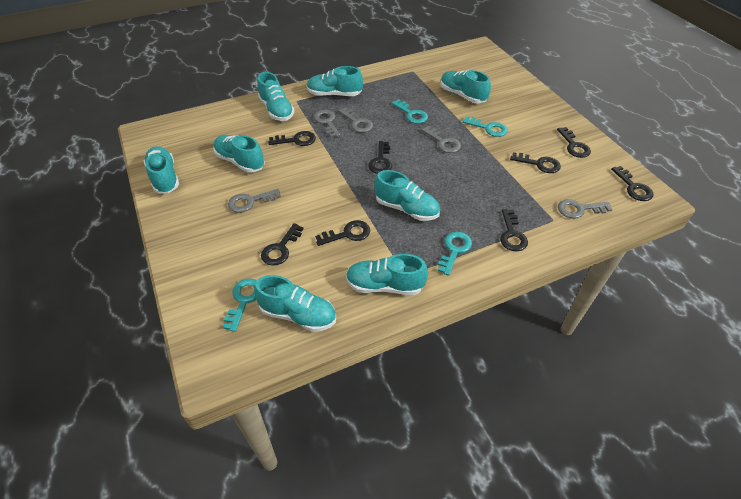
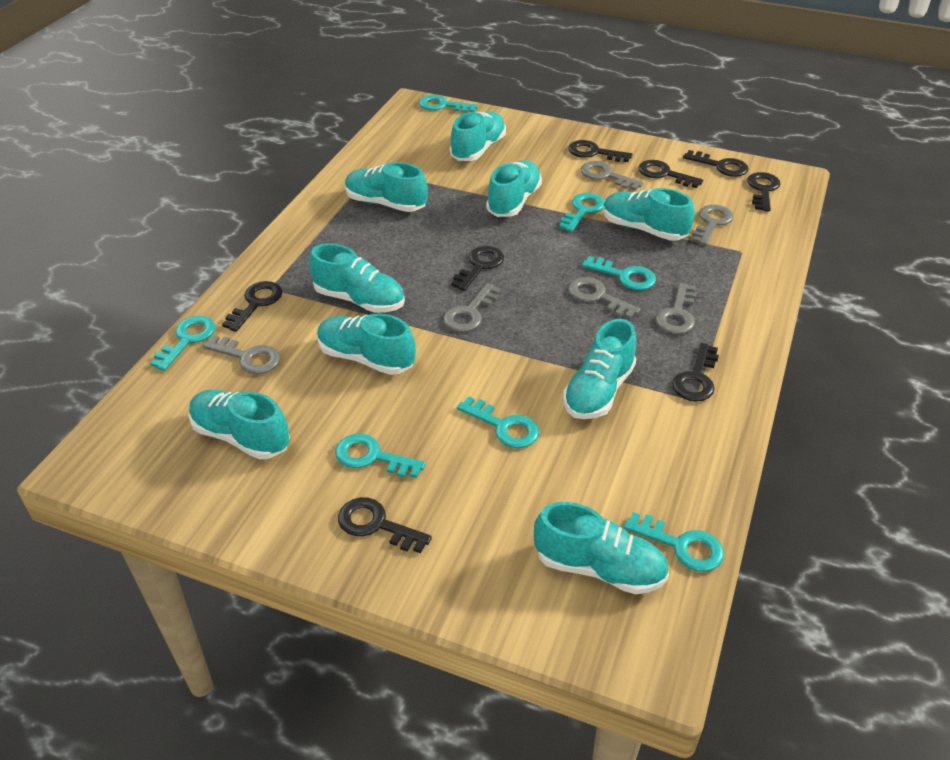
grey key: 5 -> 6
turquoise key: 4 -> 7
turquoise shoe: 8 -> 9

